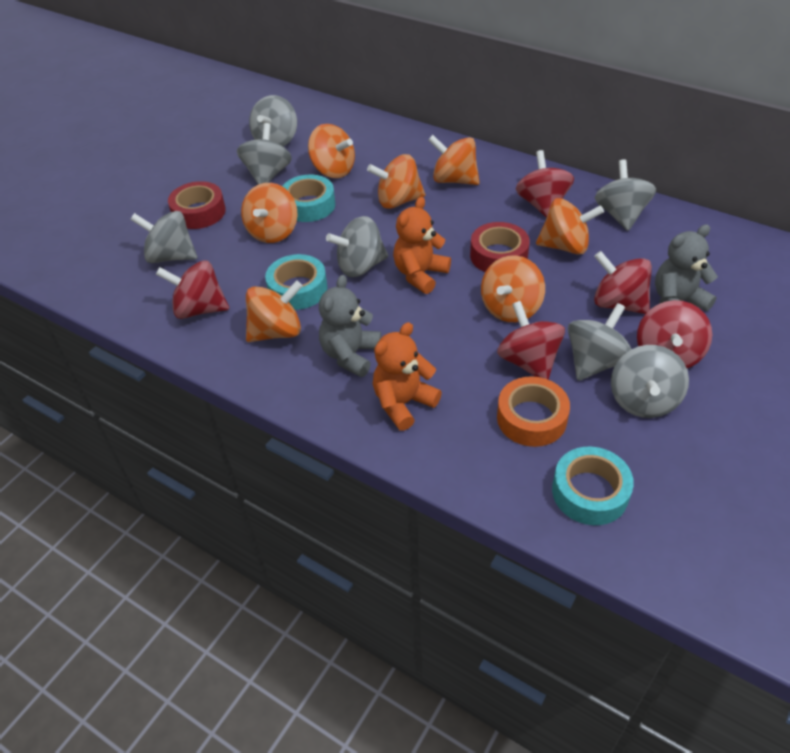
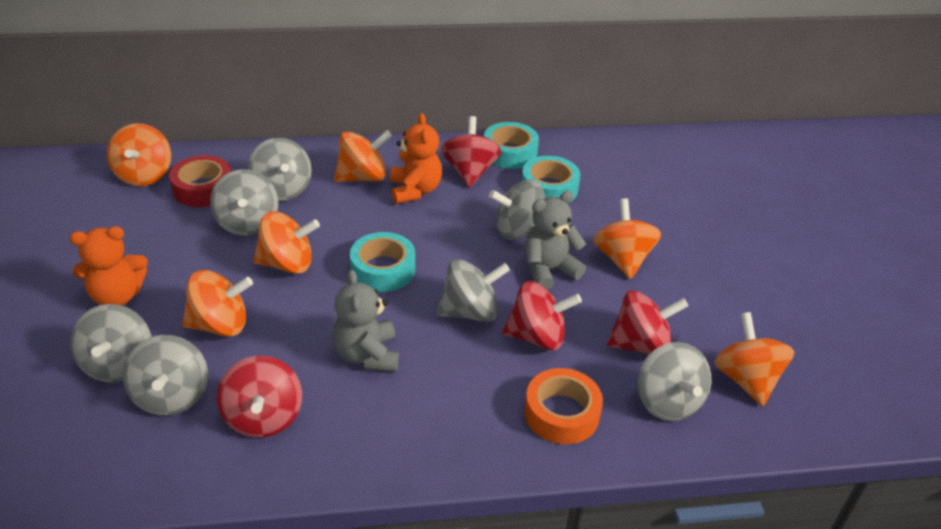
orange spinning top: 7 -> 6
red spinning top: 5 -> 4
red tape: 2 -> 1

